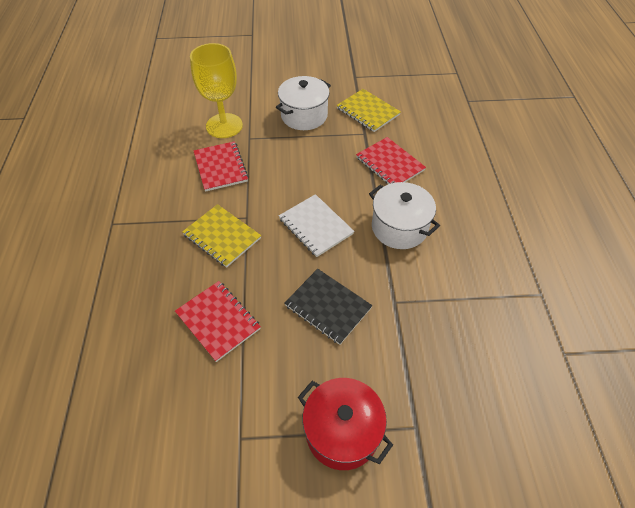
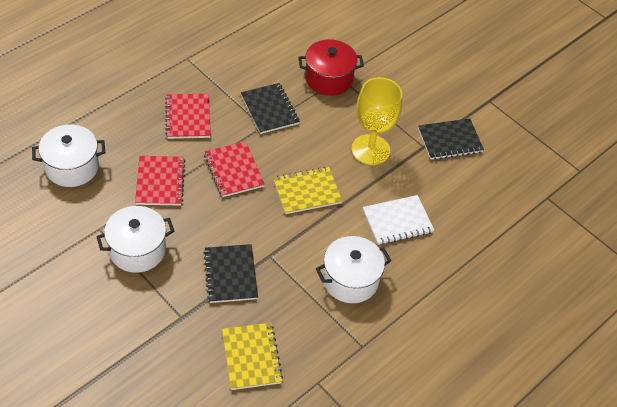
black notebook: 1 -> 3
white pot: 2 -> 3

